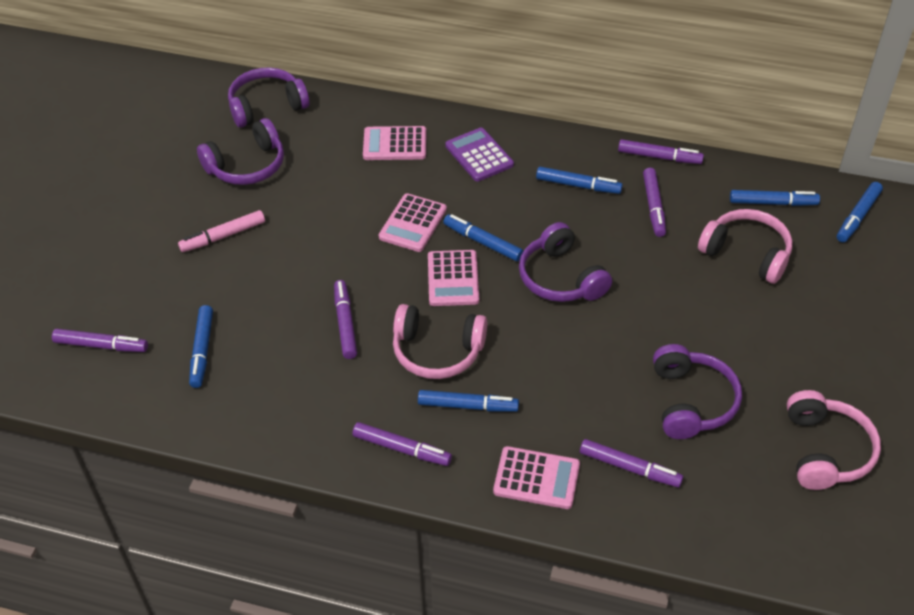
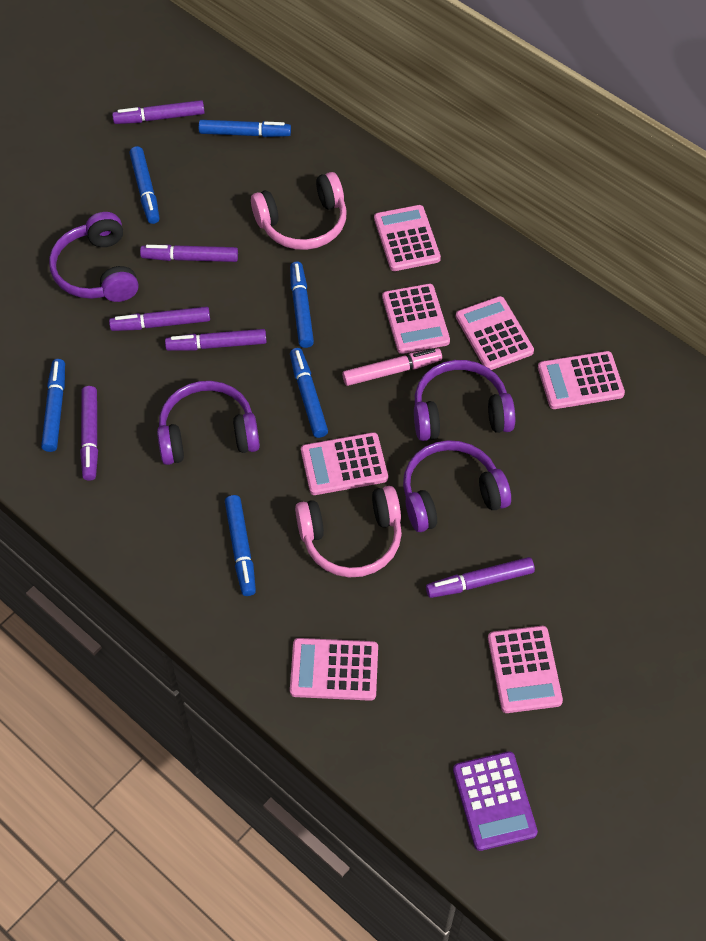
pink calculator: 4 -> 7
pink headphones: 3 -> 2

